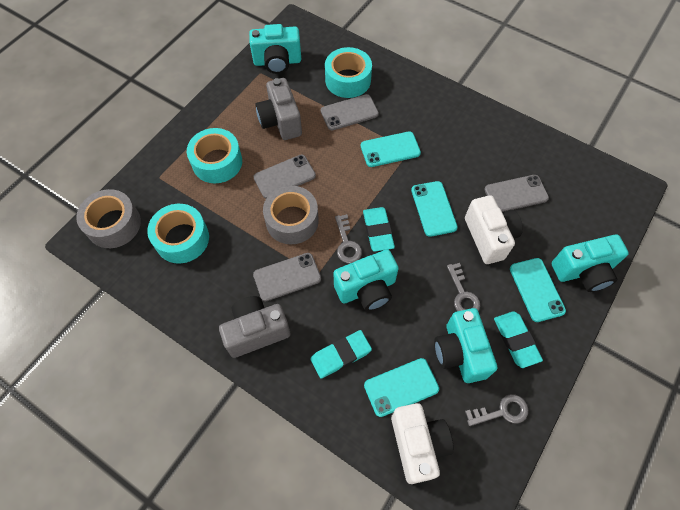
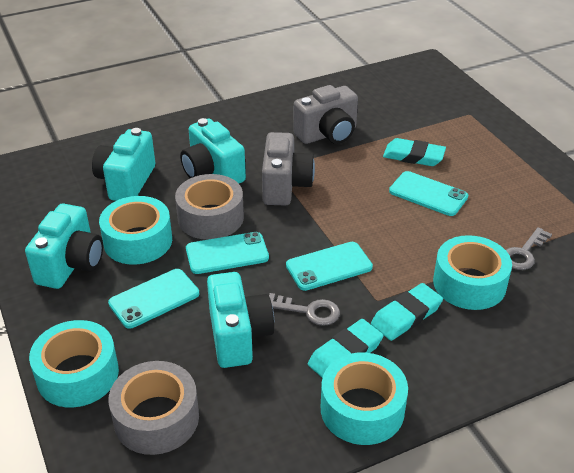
grey key: 3 -> 2
grey phone: 4 -> 0
turquoise tape: 3 -> 4
white camera: 2 -> 0

